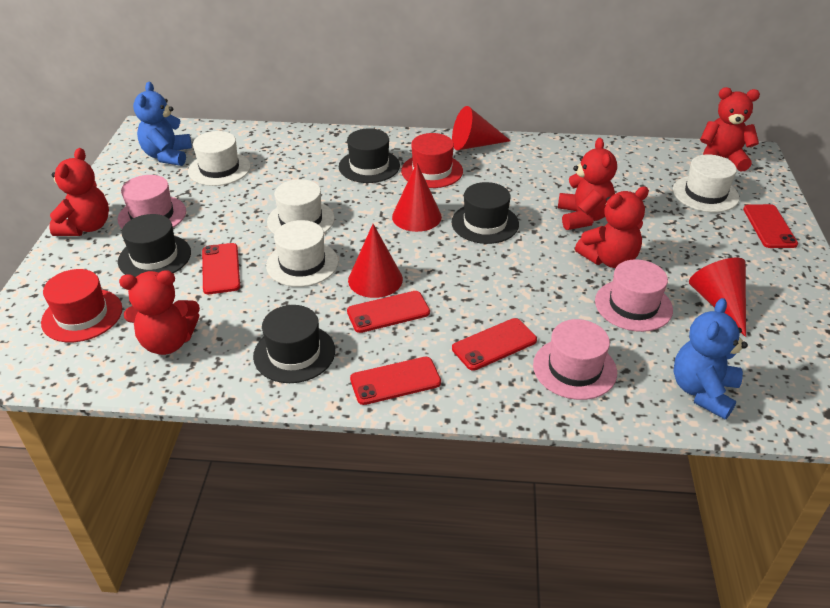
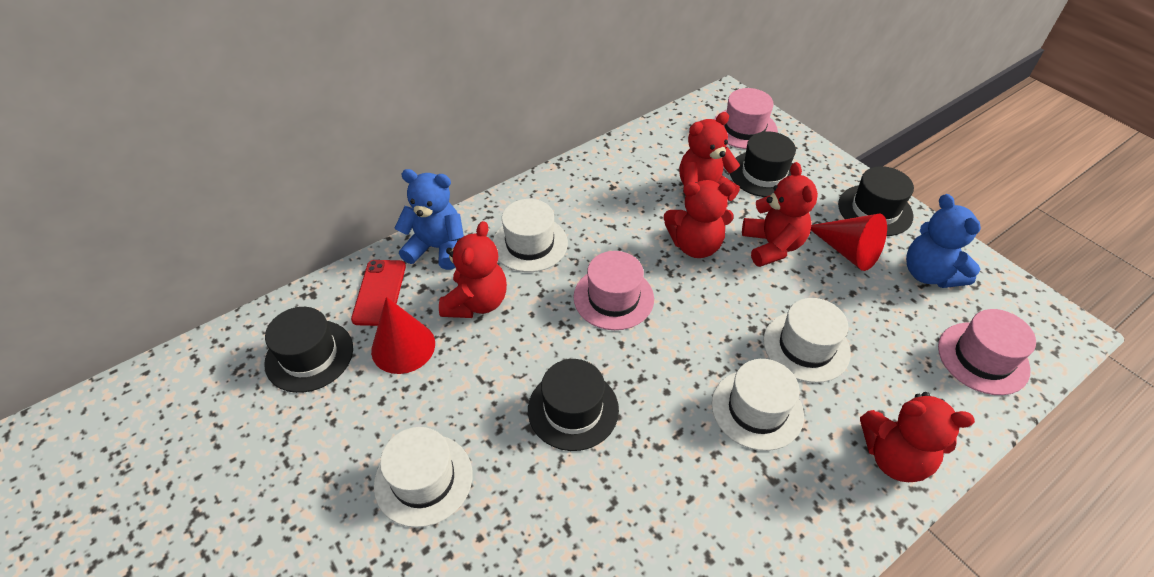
red cone: 4 -> 2
red hat: 2 -> 0
red phone: 5 -> 1

